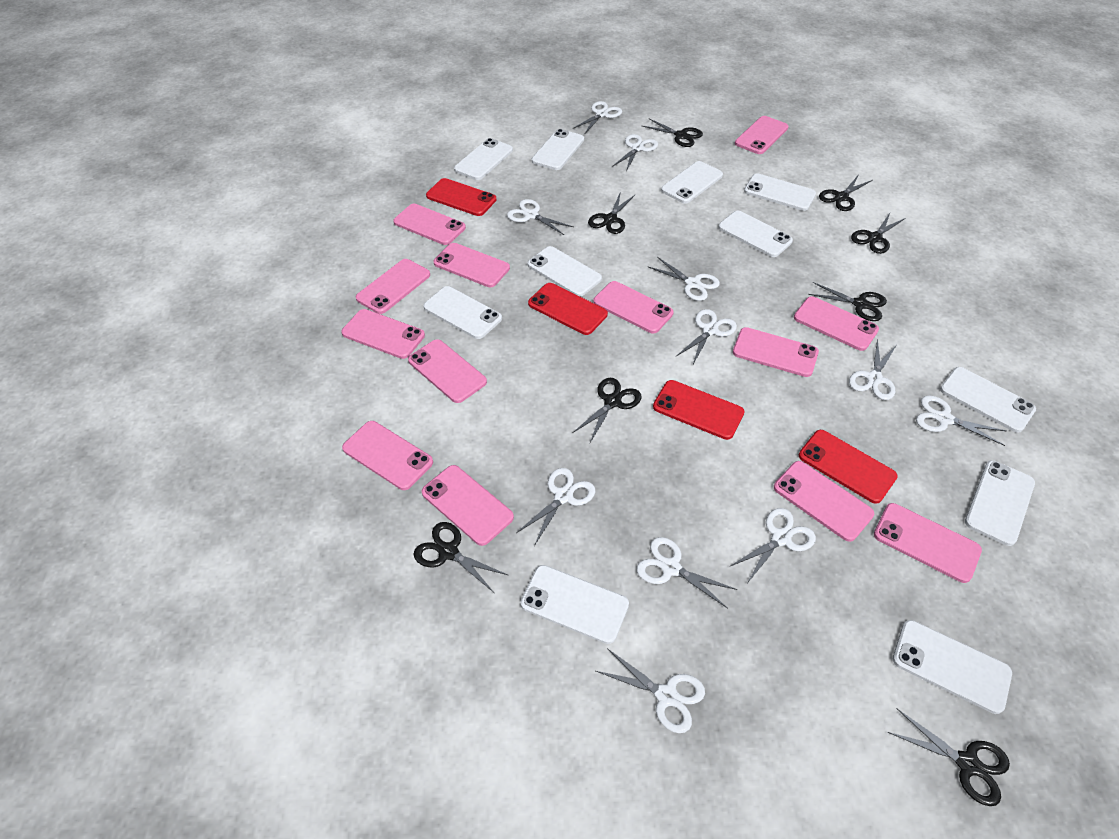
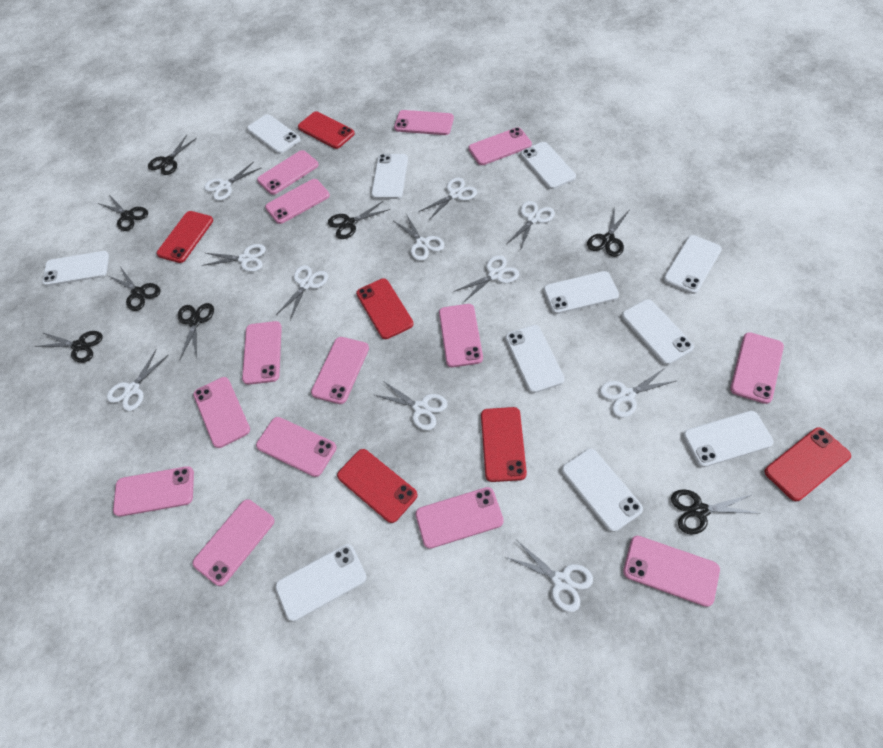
pink phone: 13 -> 14
red phone: 4 -> 6

